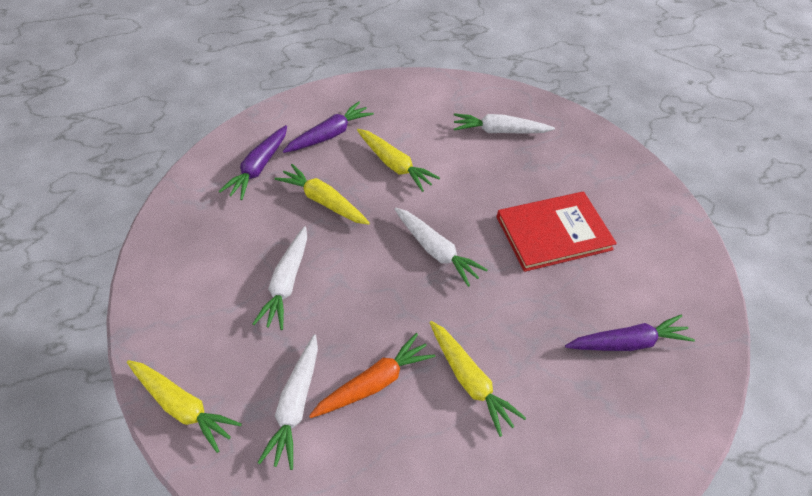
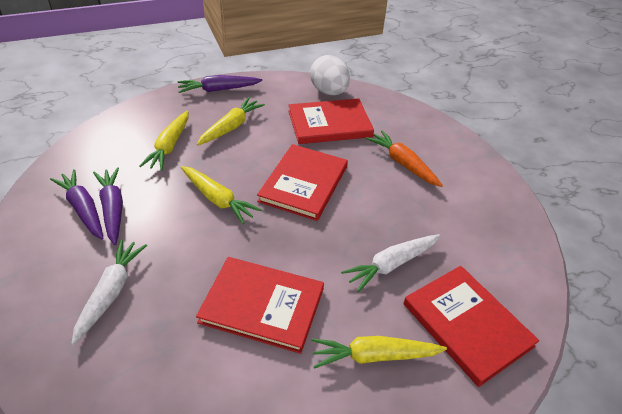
red book: 1 -> 4
white carrot: 4 -> 2
white egg: 0 -> 1

